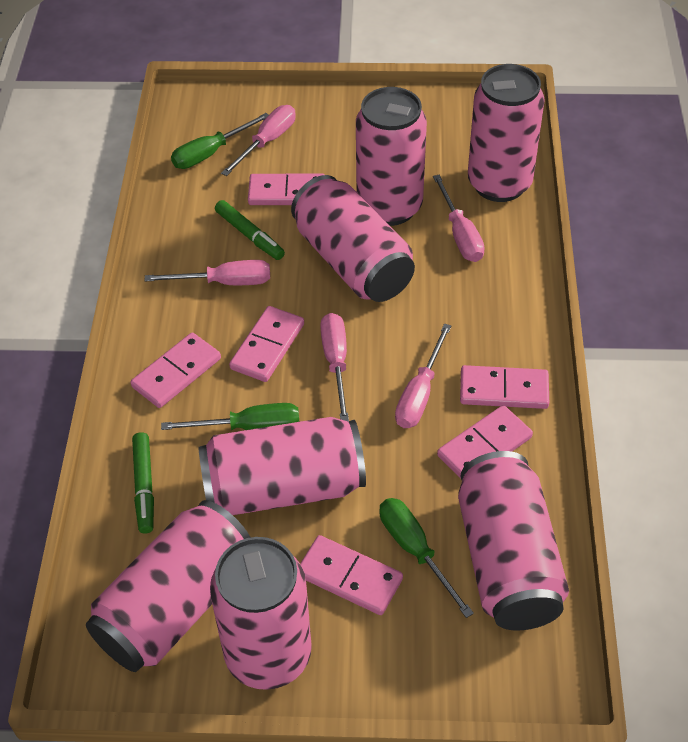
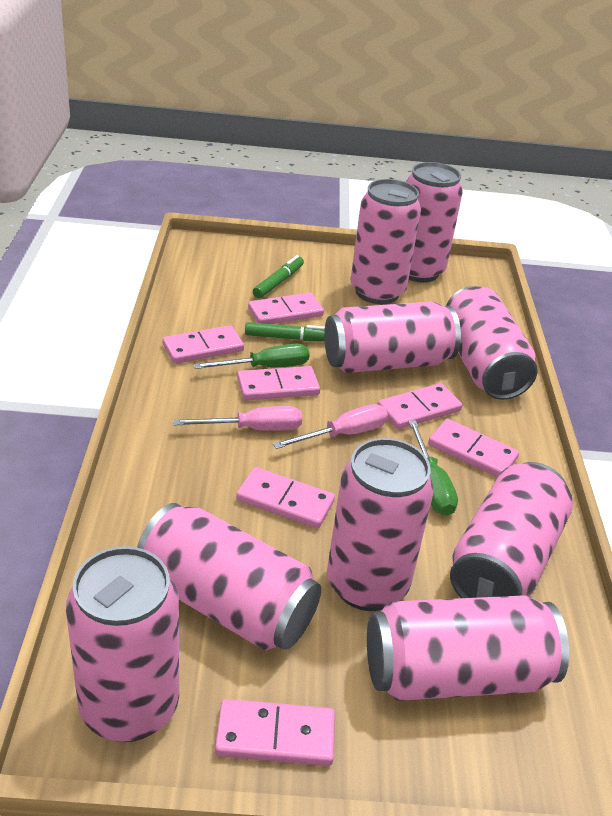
green screwdriver: 3 -> 2
pink can: 7 -> 9
pink domino: 6 -> 7
pink screwdriver: 5 -> 2

